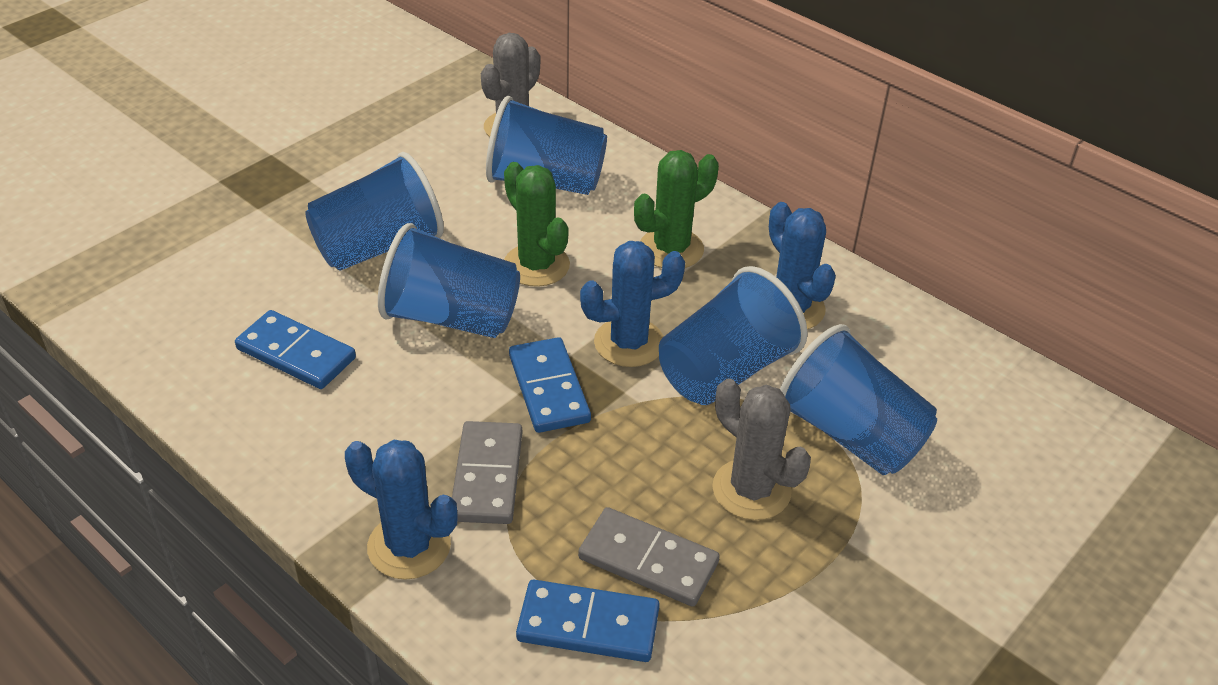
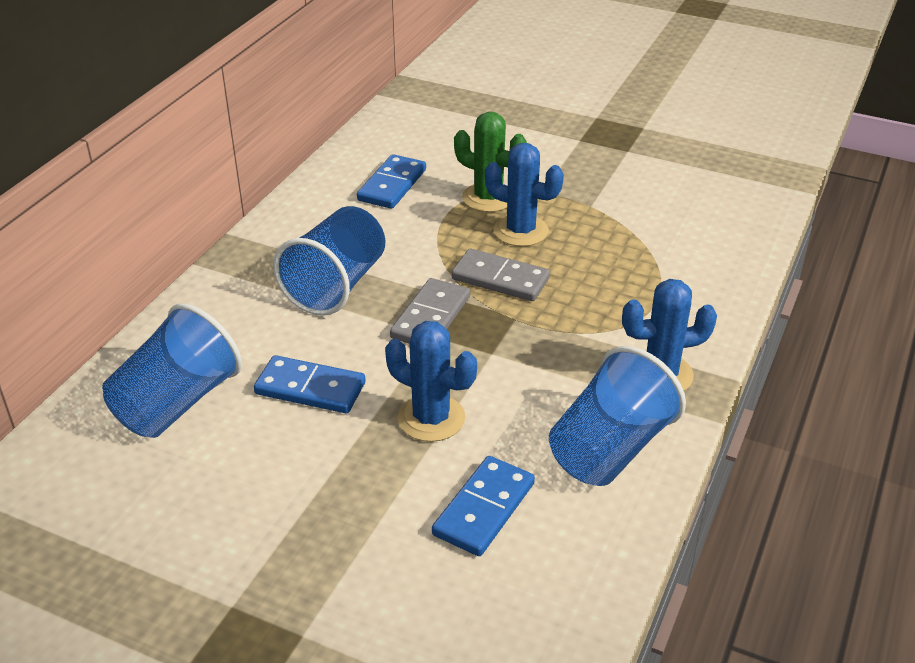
blue cup: 5 -> 3
green cactus: 2 -> 1
grey cactus: 2 -> 0

